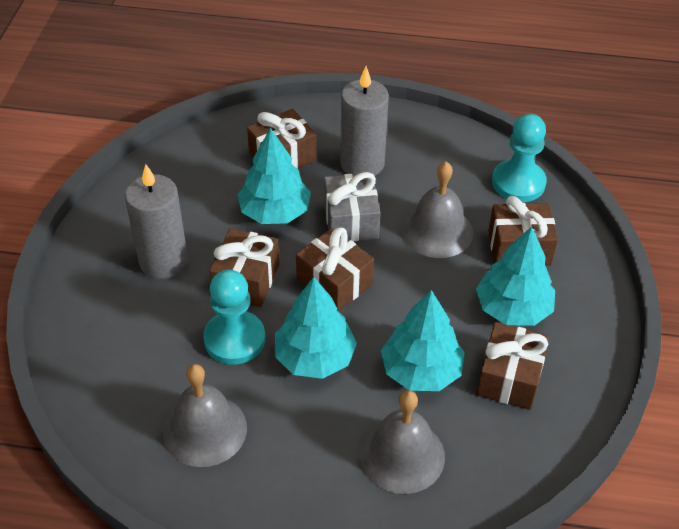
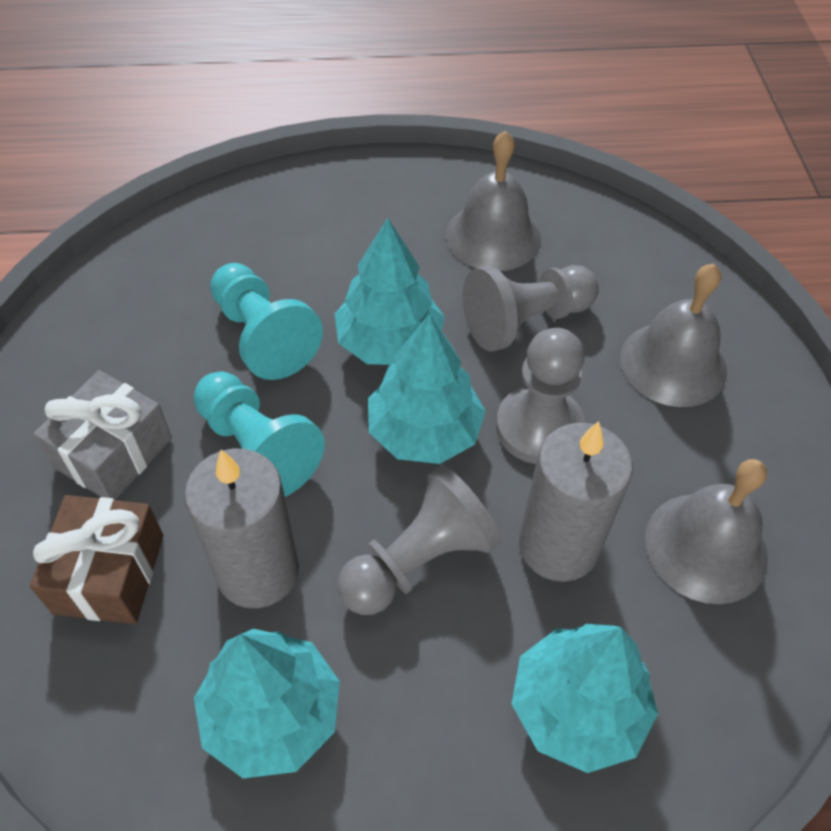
brown gift: 5 -> 1
grey pawn: 0 -> 3

